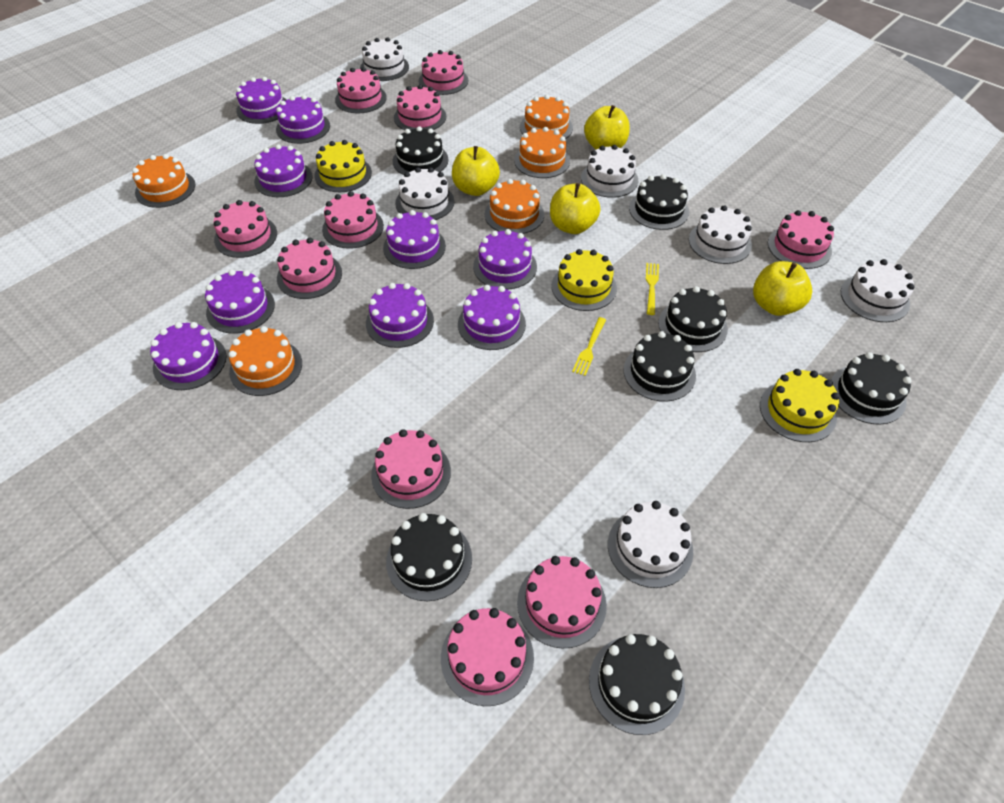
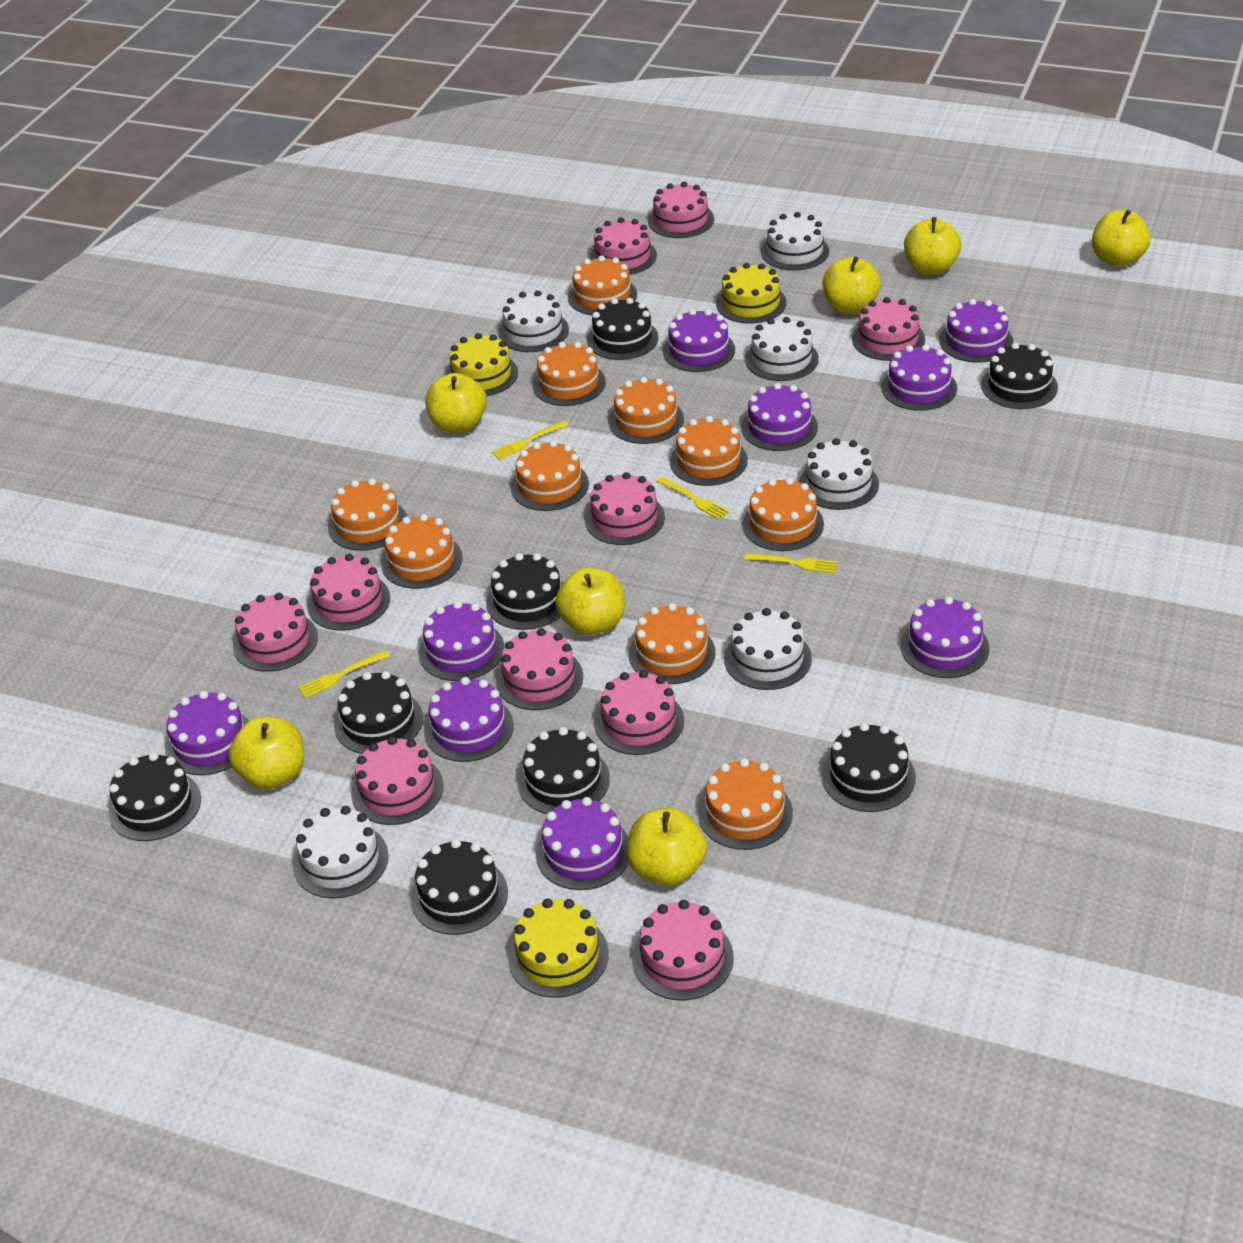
black cake: 7 -> 8
orange cake: 5 -> 10
yellow apple: 4 -> 7
yellow fork: 2 -> 4

